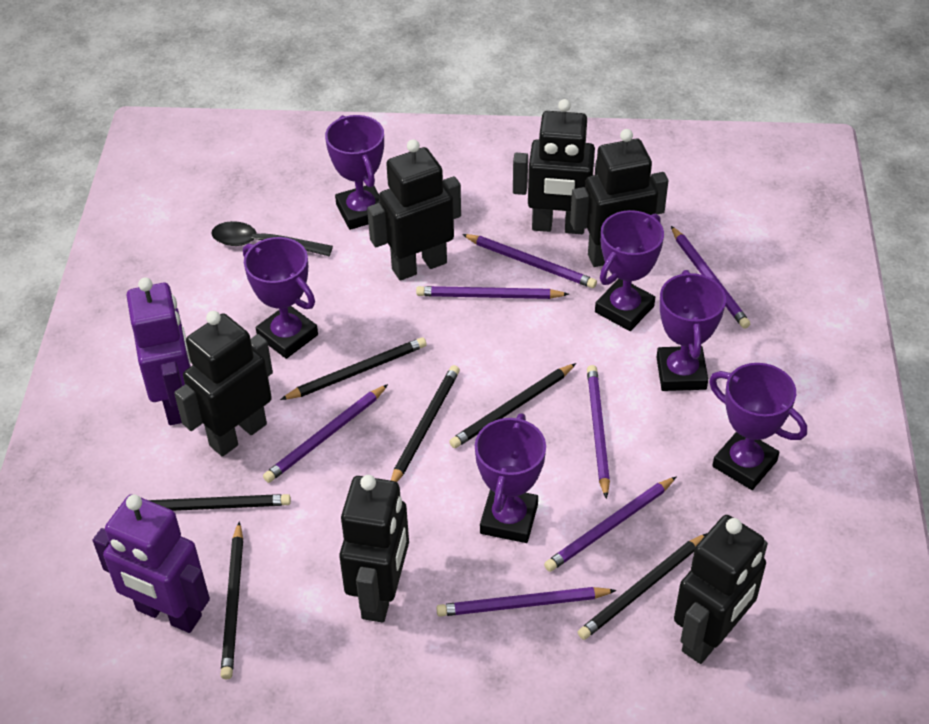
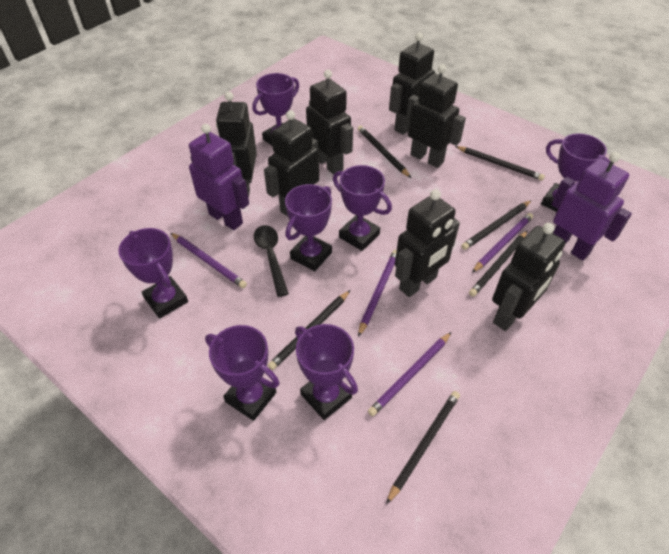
black robot: 6 -> 7
purple pencil: 7 -> 4
purple trophy: 6 -> 7

